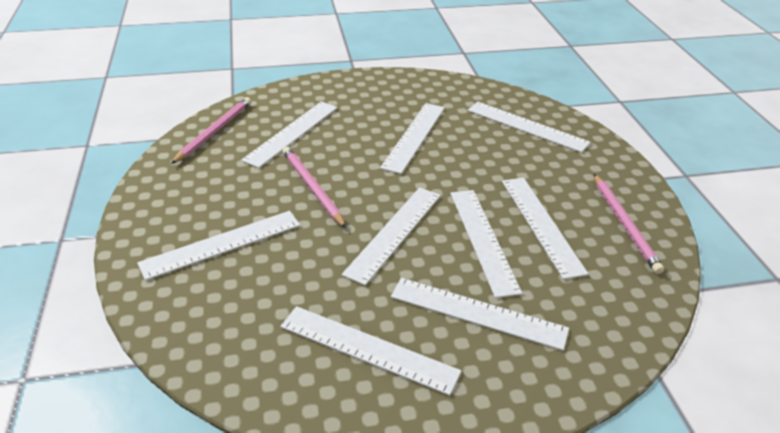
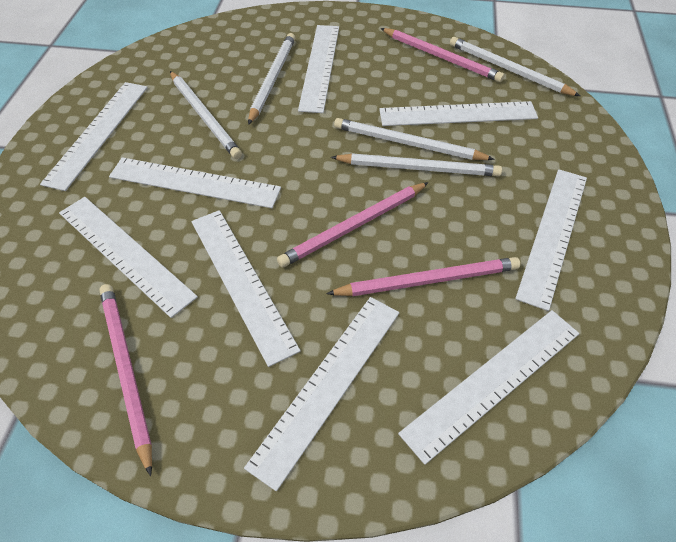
pink pencil: 3 -> 4
white pencil: 0 -> 5

